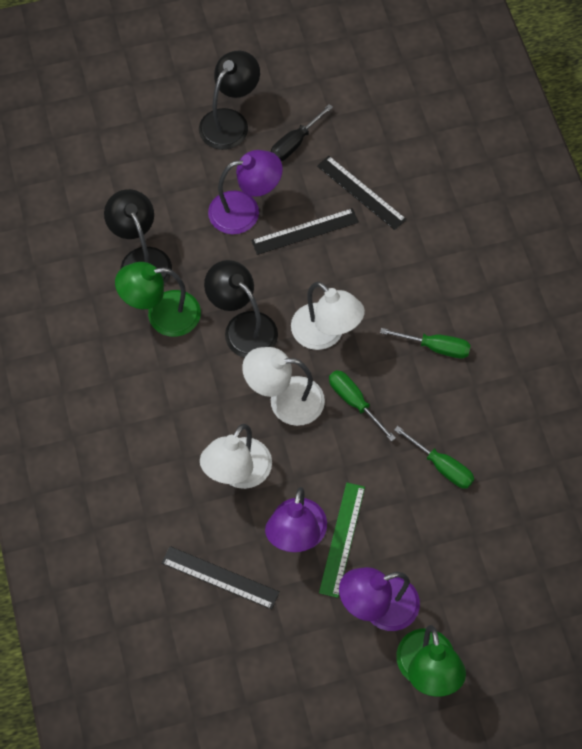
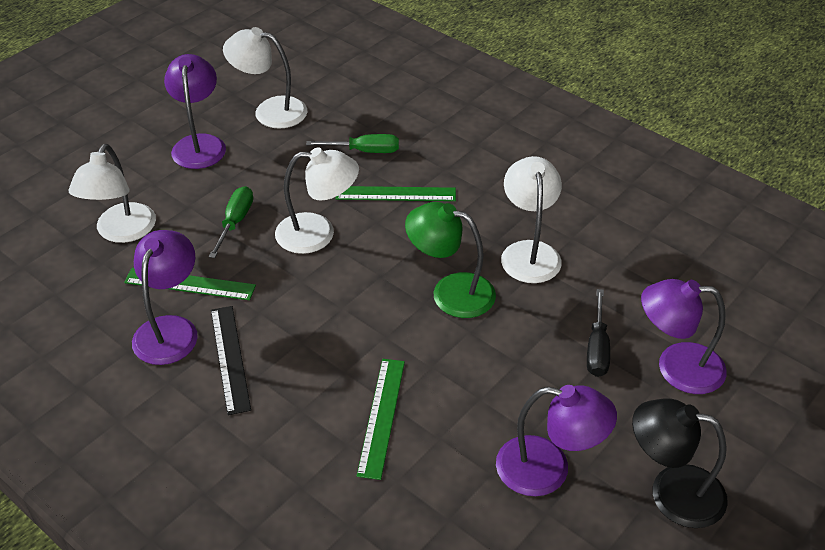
black lamp: 3 -> 1
black ruler: 3 -> 1
green lamp: 2 -> 1
green ruler: 1 -> 3
green screwdriver: 3 -> 2
purple lamp: 3 -> 4
white lamp: 3 -> 4

